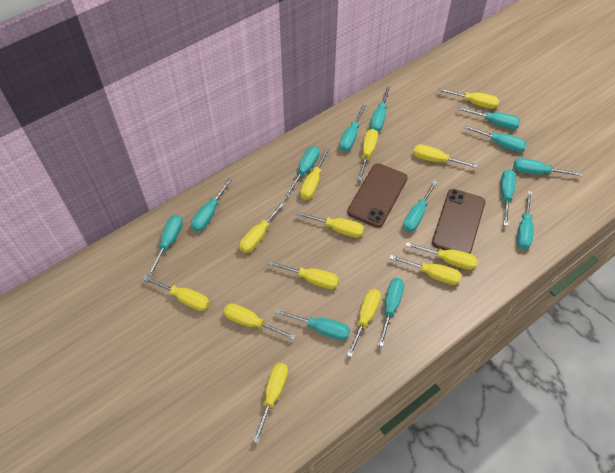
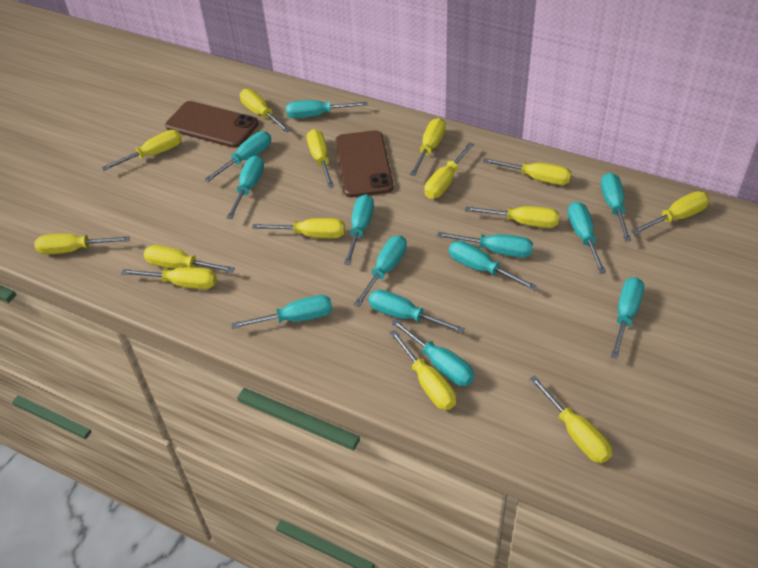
yellow screwdriver: 13 -> 14

